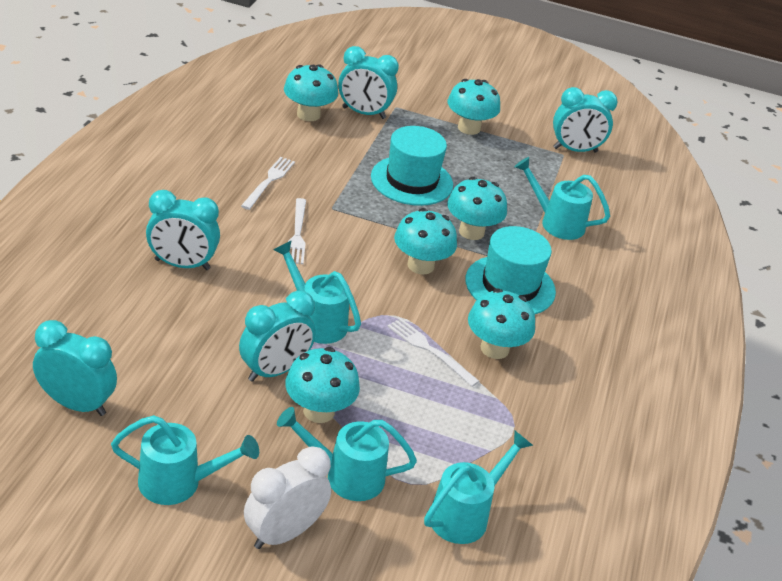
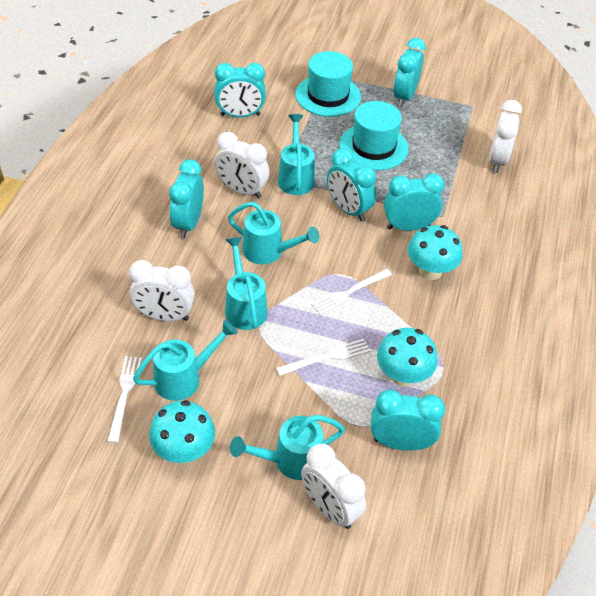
turquoise clock: 5 -> 6
turquoise mushroom: 6 -> 3
white clock: 1 -> 4

